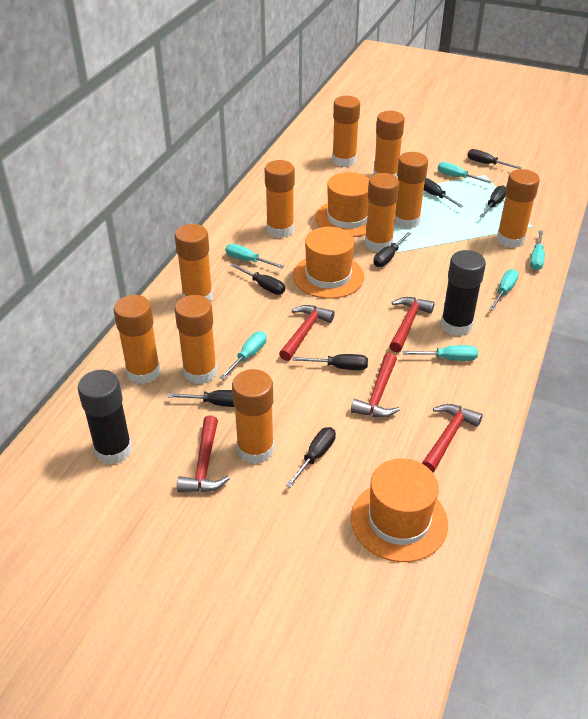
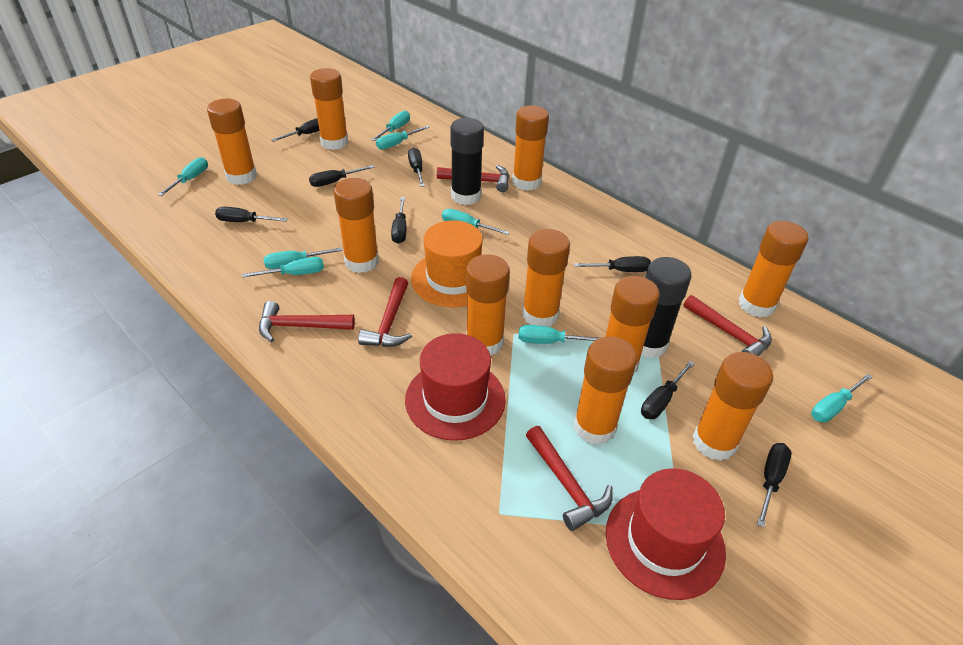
orange hat: 3 -> 1
red hat: 0 -> 2
turquoise screwdriver: 6 -> 8

